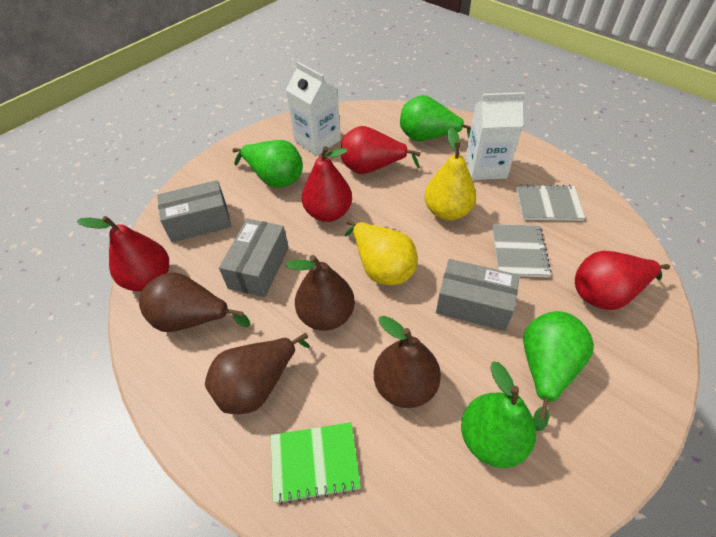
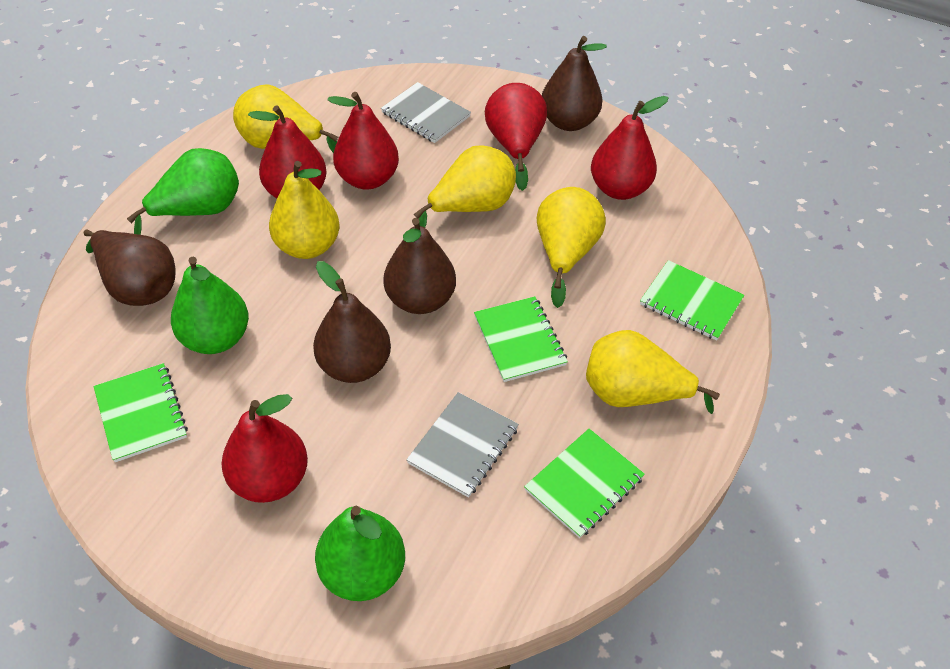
green notebook: 1 -> 4
green pear: 4 -> 3
grey box: 3 -> 0
red pear: 4 -> 5
white carton: 2 -> 0
yellow pear: 2 -> 5

